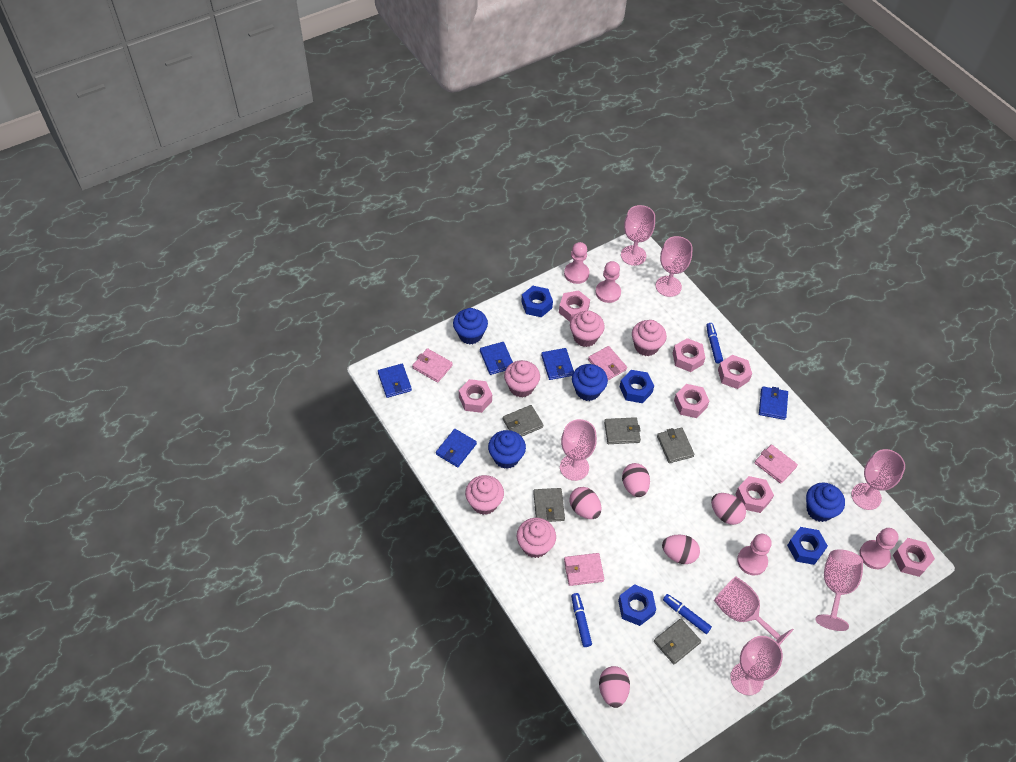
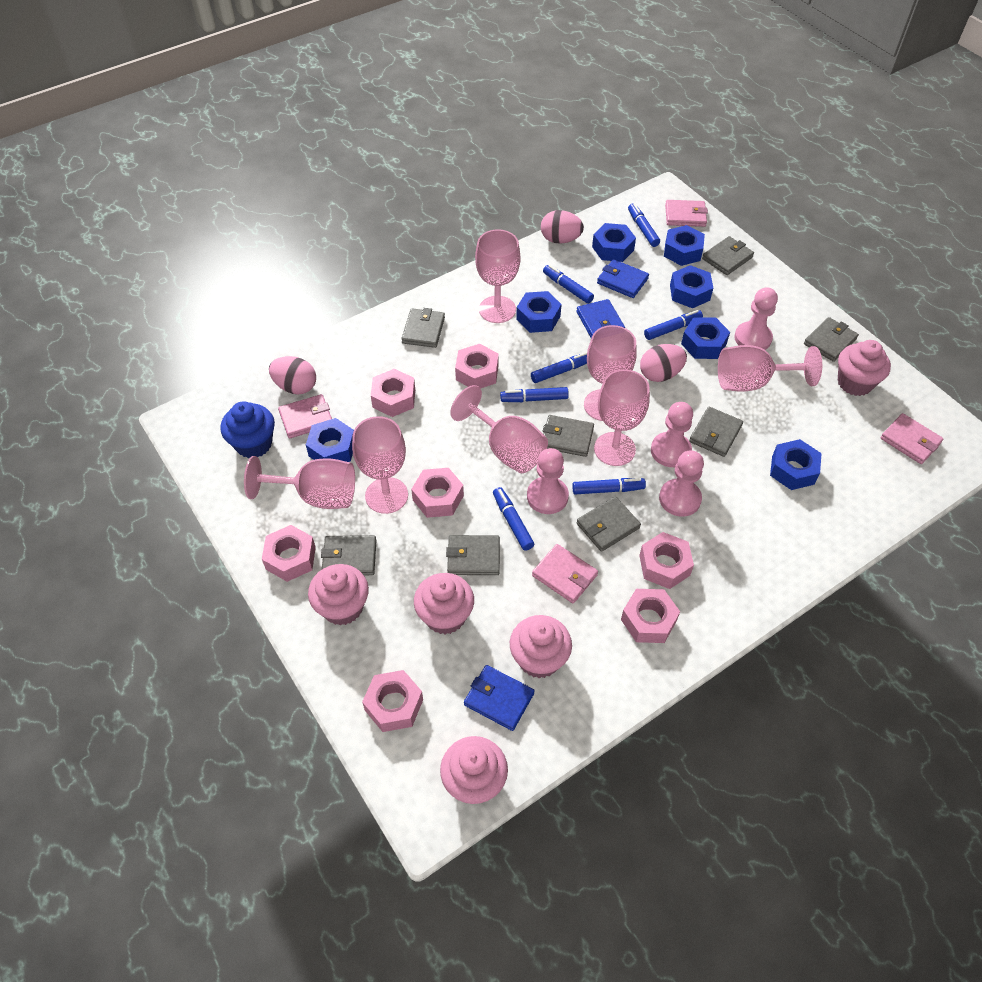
blue cupcake: 4 -> 1
blue marker: 3 -> 7
blue nut: 4 -> 7
blue wallet: 5 -> 3
grey wallet: 5 -> 8
pink egg: 5 -> 3

